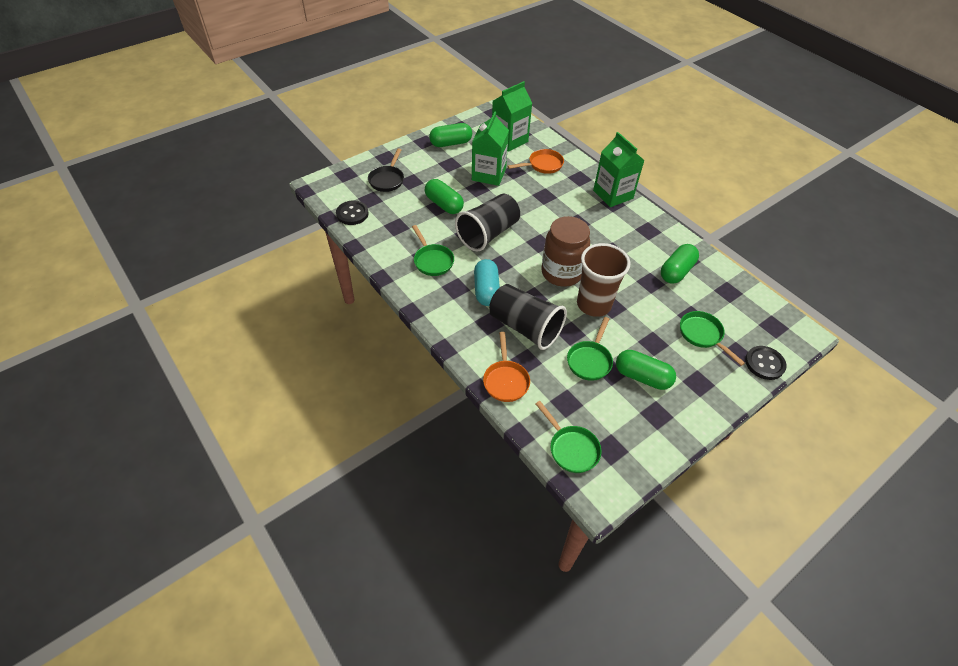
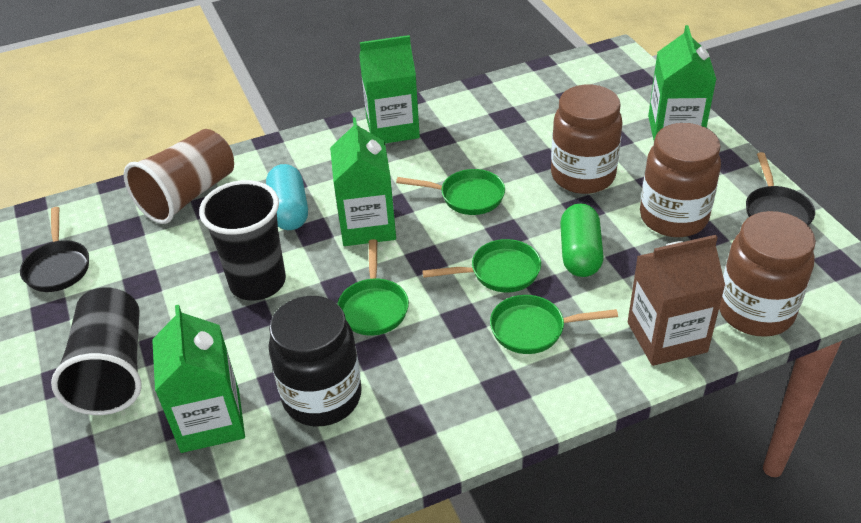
black button: 2 -> 0
black jar: 0 -> 1
black pan: 1 -> 2
brown carton: 0 -> 1
brown jar: 1 -> 3
green capsule: 4 -> 1
green carton: 3 -> 4
orange pan: 2 -> 0

